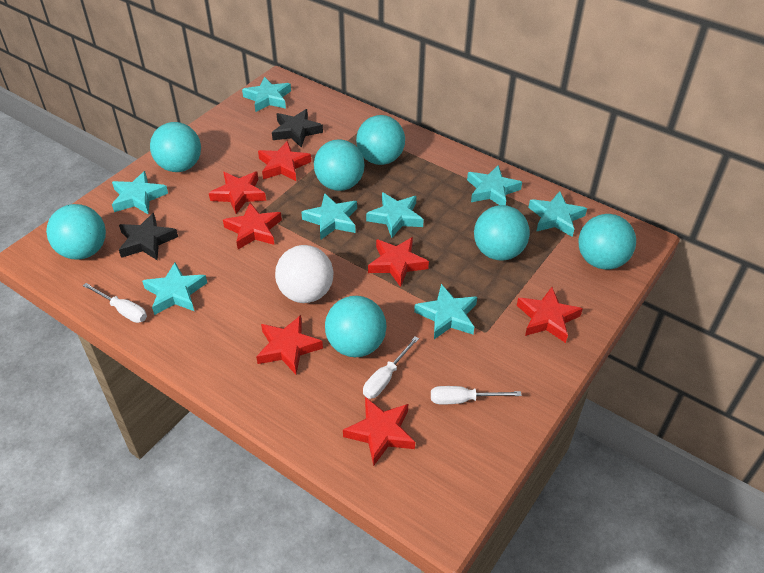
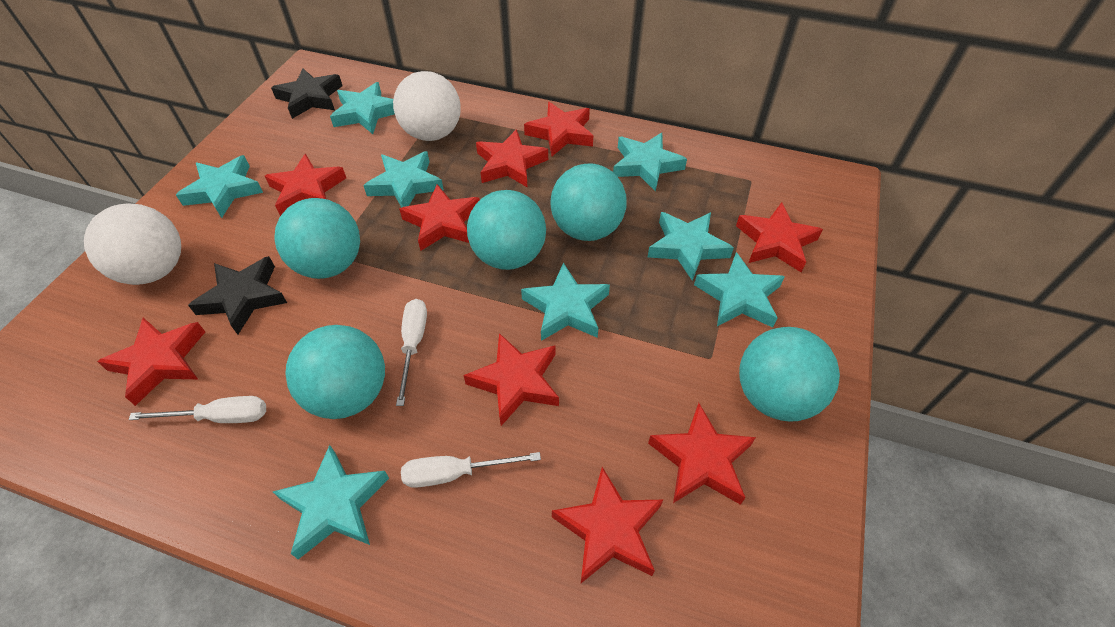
red star: 7 -> 9
turquoise ball: 7 -> 5
white ball: 1 -> 2

